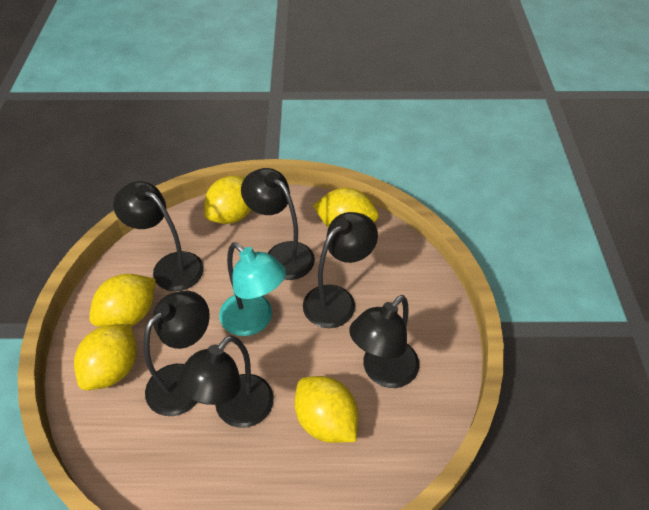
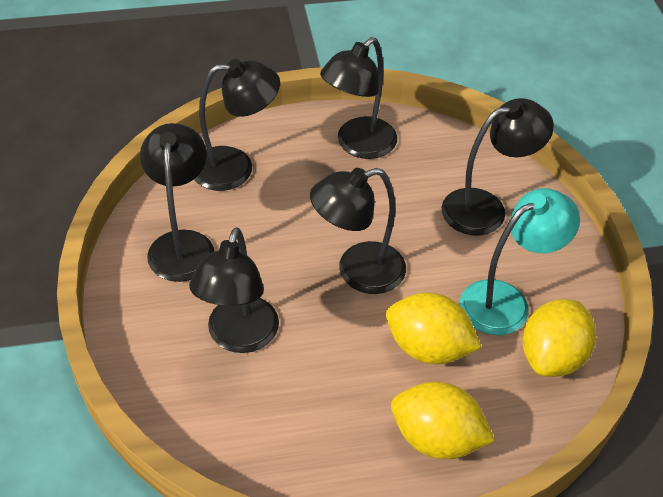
yellow lemon: 5 -> 3

